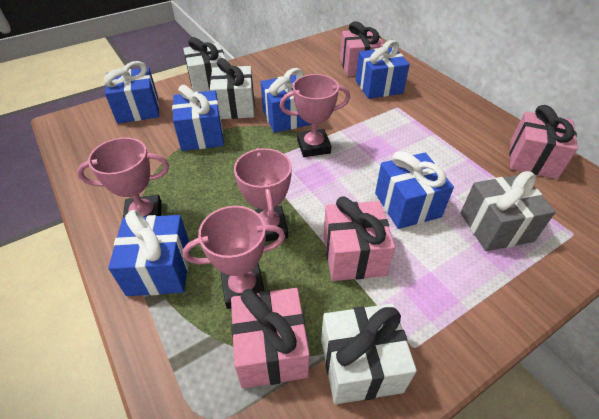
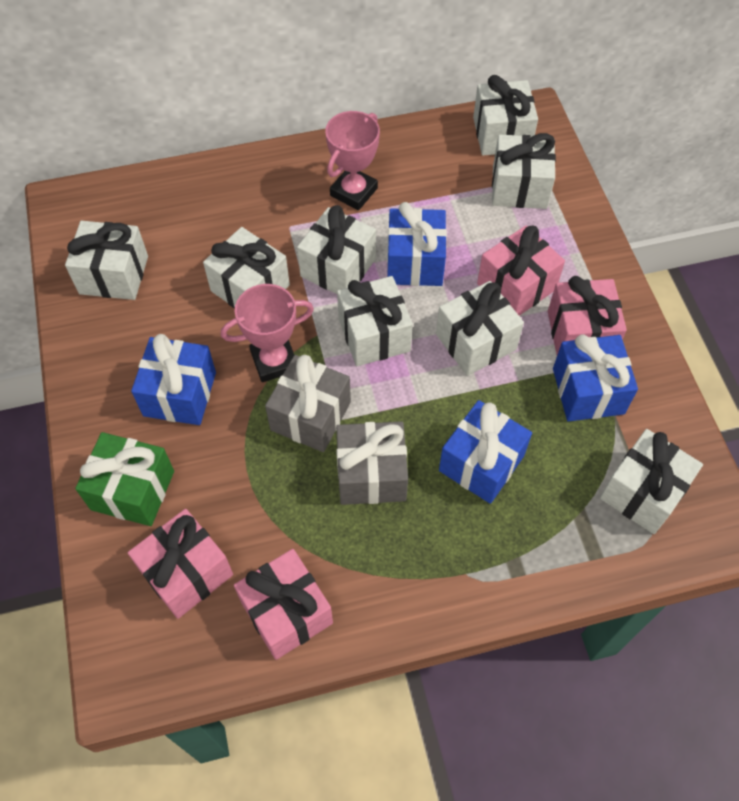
blue gift: 6 -> 4
green gift: 0 -> 1
grey gift: 1 -> 2
pink trophy: 4 -> 2
white gift: 3 -> 8

